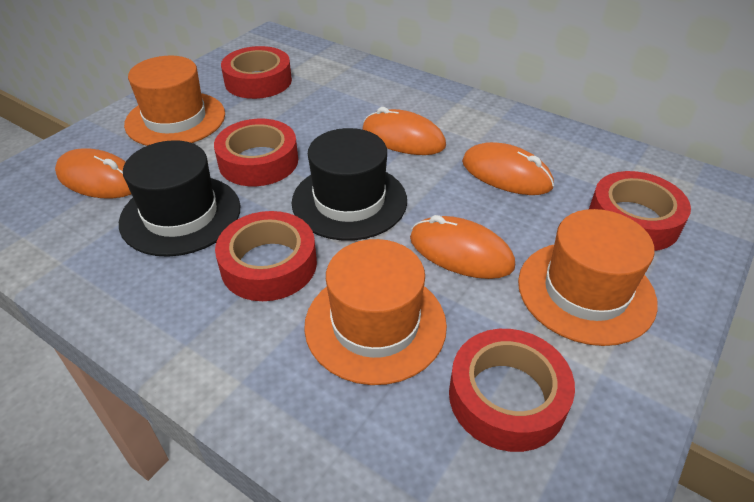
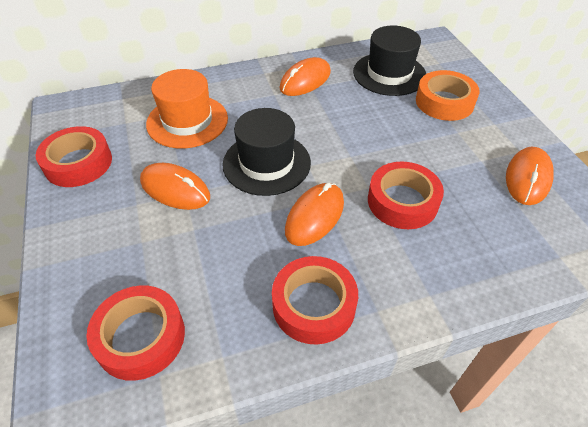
orange hat: 3 -> 1
orange tape: 0 -> 1
red tape: 5 -> 4

